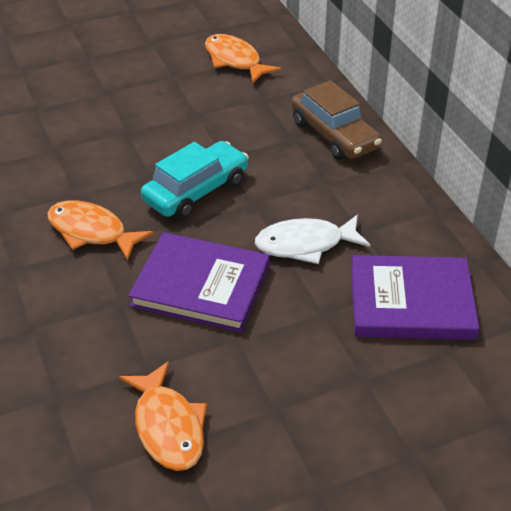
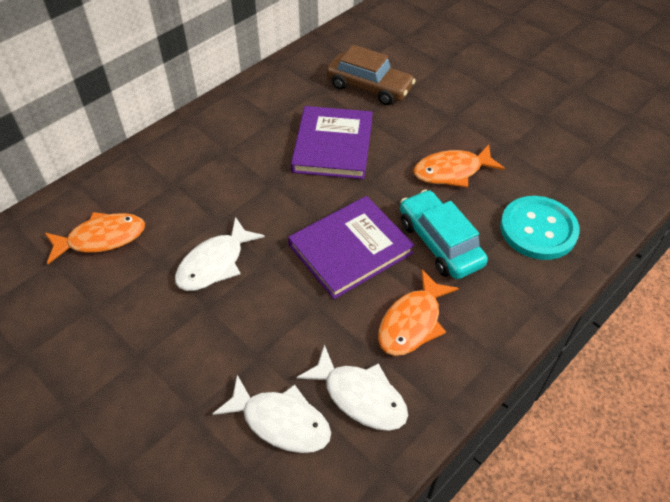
turquoise button: 0 -> 1
white fish: 1 -> 3

